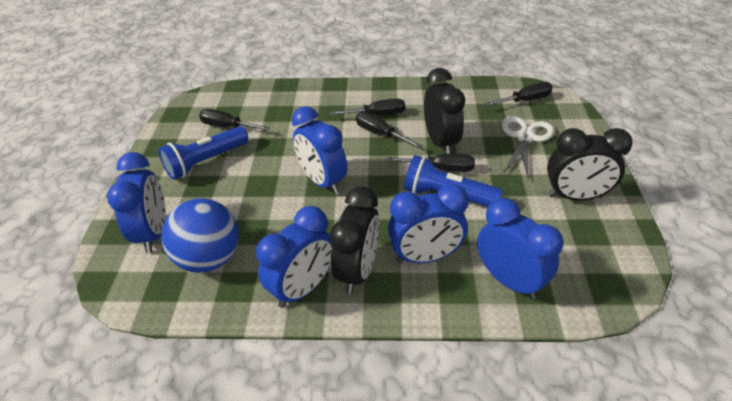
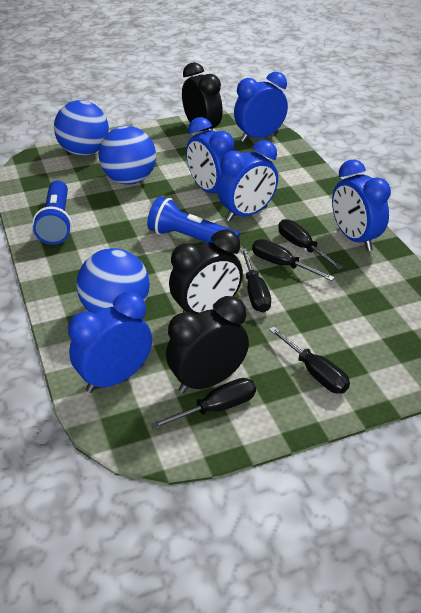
blue ball: 1 -> 3
white scissors: 1 -> 0

